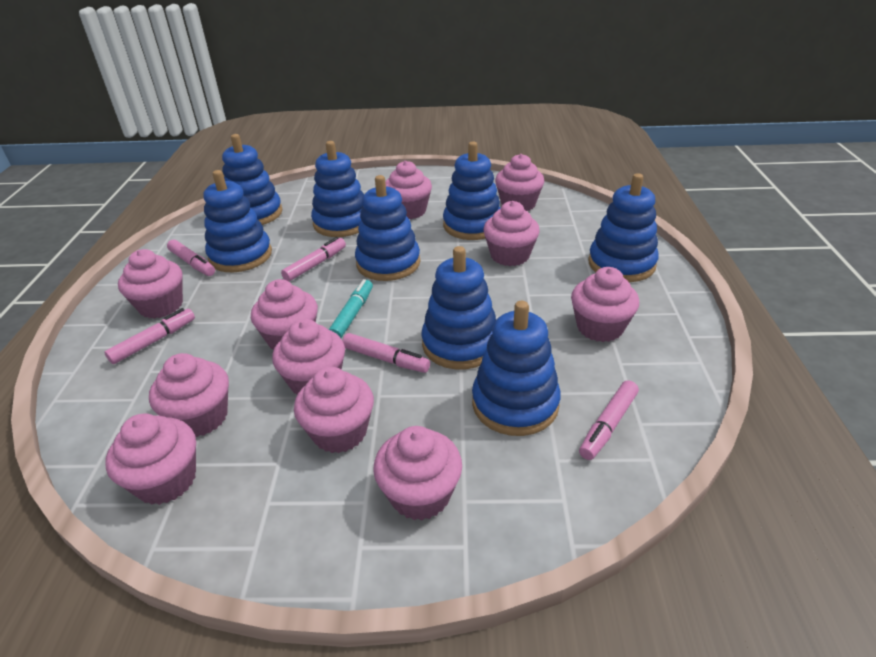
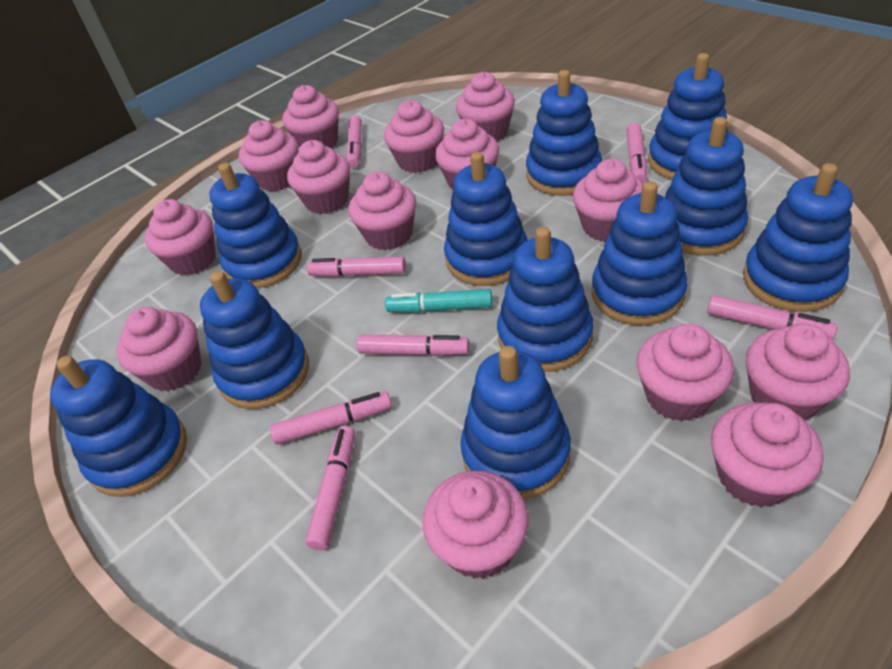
blue stacking toy: 8 -> 11
pink cupcake: 11 -> 14
pink marker: 5 -> 7

